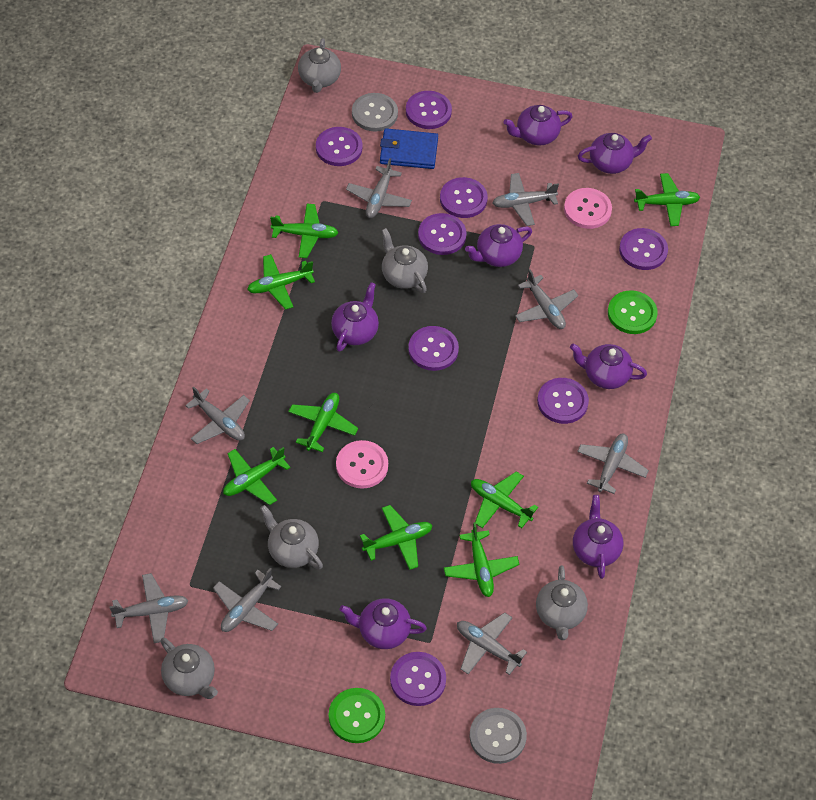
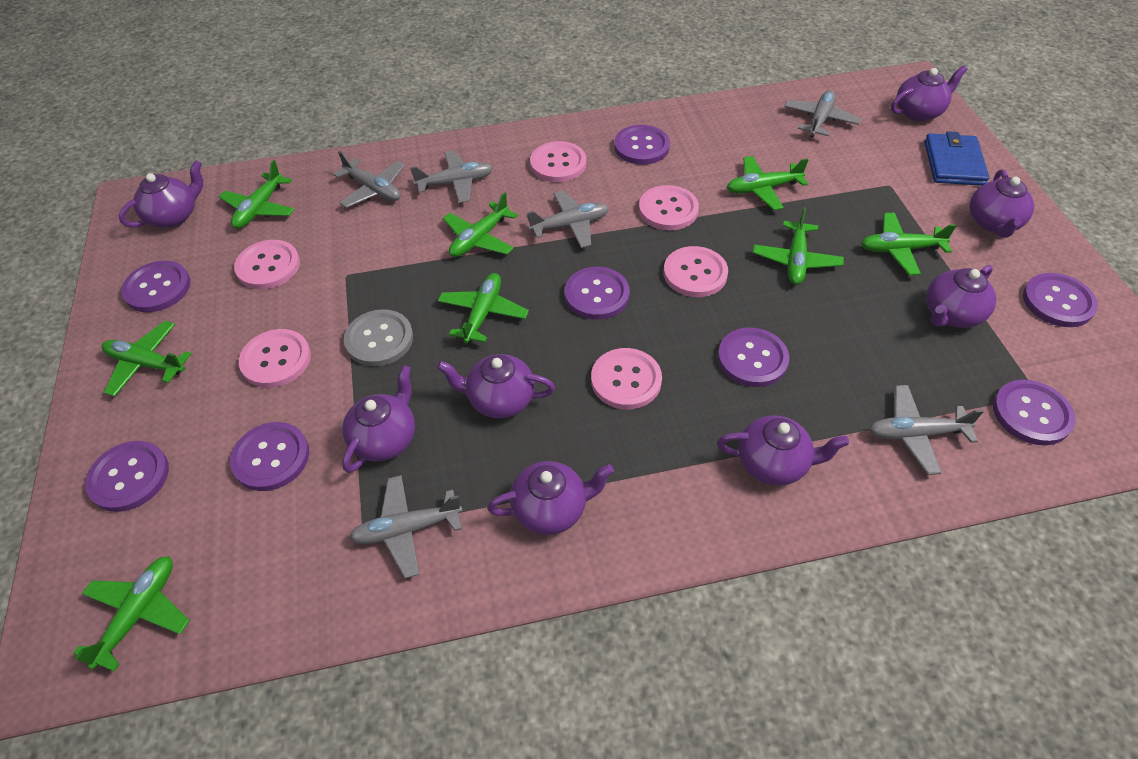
green button: 2 -> 0
grey button: 2 -> 1
grey plane: 8 -> 6
grey teapot: 5 -> 0
pink button: 2 -> 6
purple teapot: 7 -> 8

